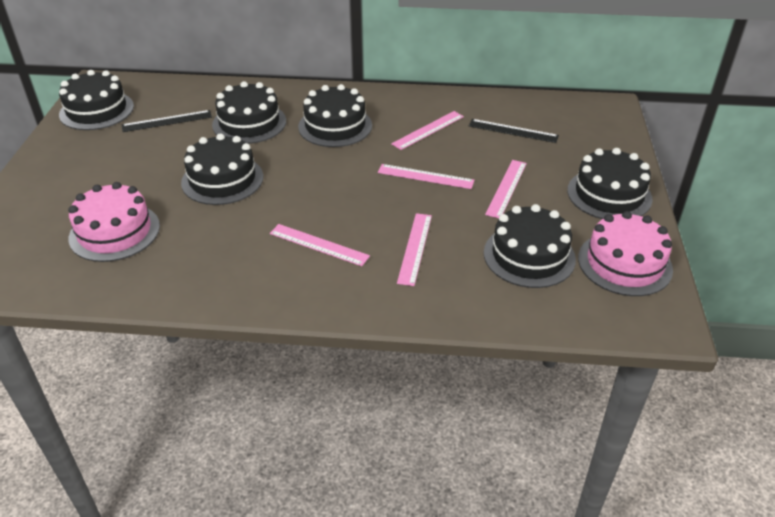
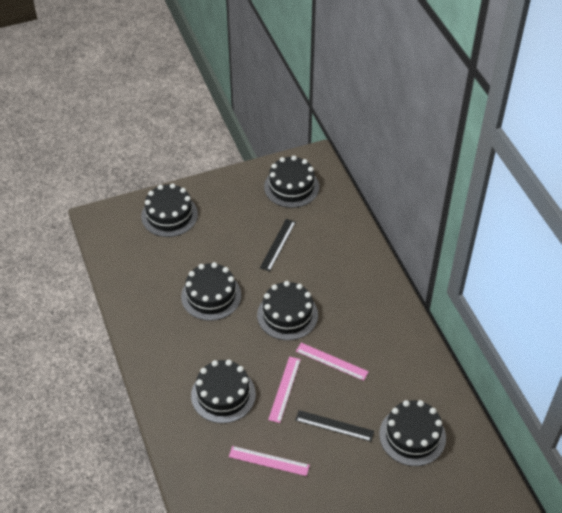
pink cake: 2 -> 0
pink ruler: 5 -> 3

